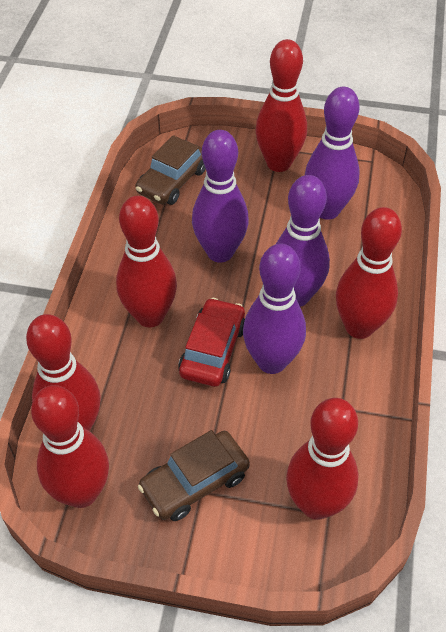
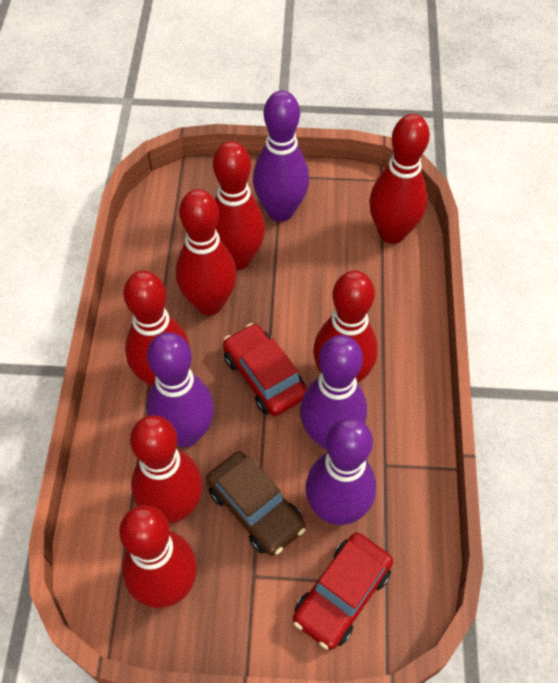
brown car: 2 -> 1
red bowling pin: 6 -> 7
red car: 1 -> 2

